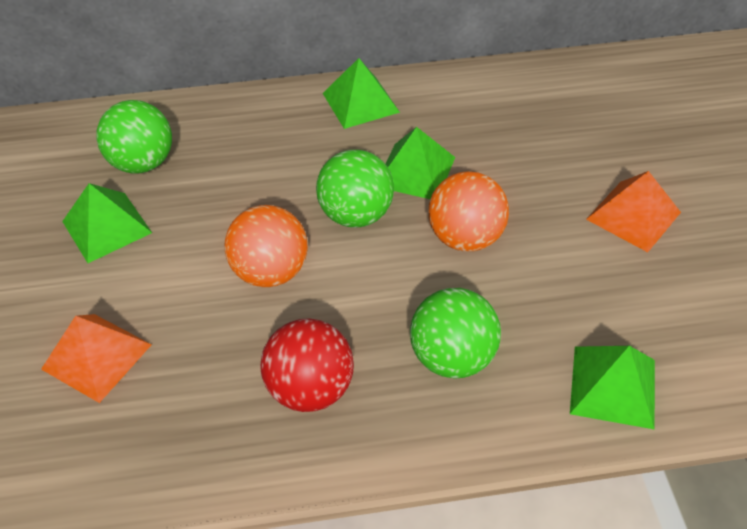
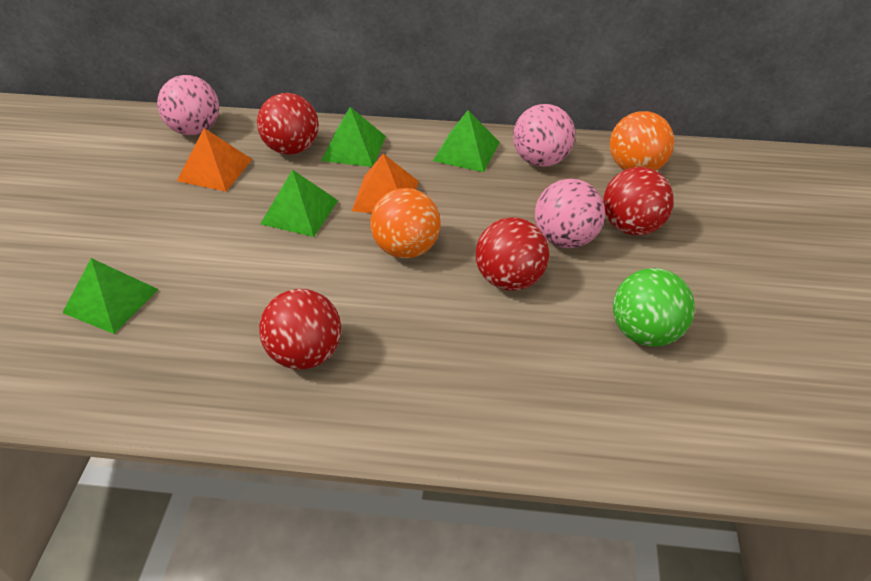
green ball: 3 -> 1
pink ball: 0 -> 3
red ball: 1 -> 4

